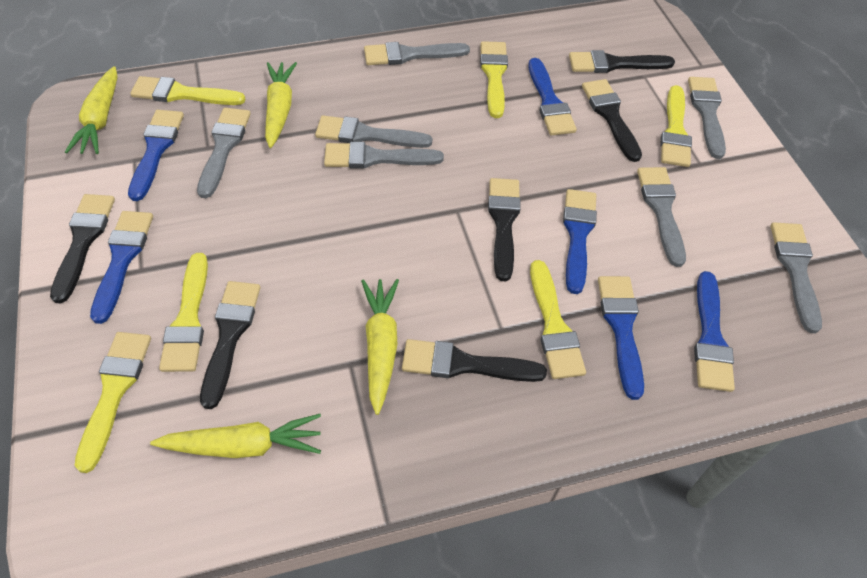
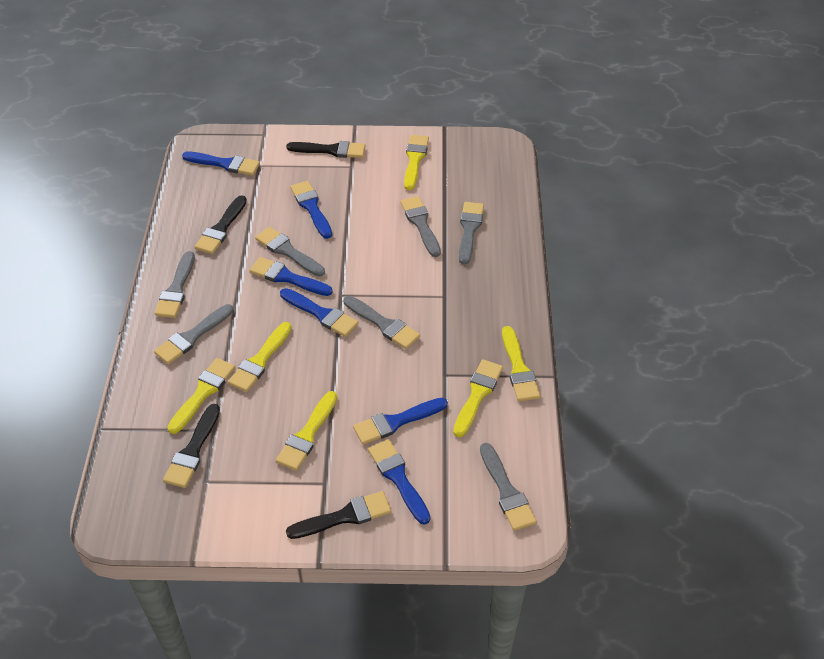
black brush: 6 -> 4
yellow carrot: 4 -> 0

